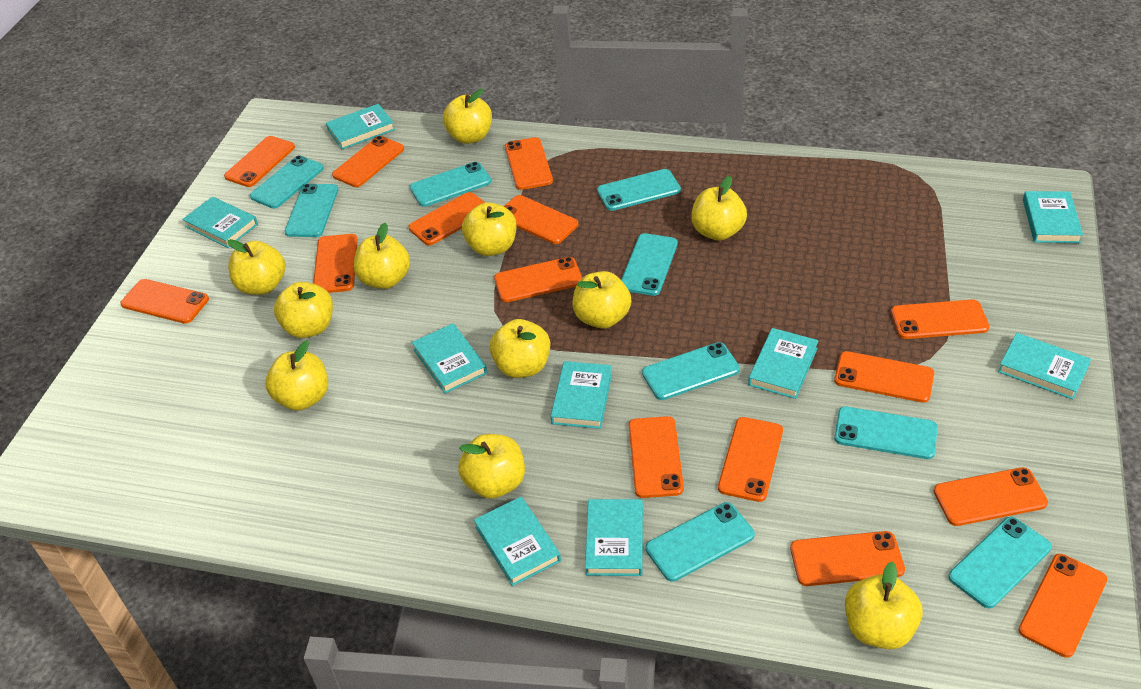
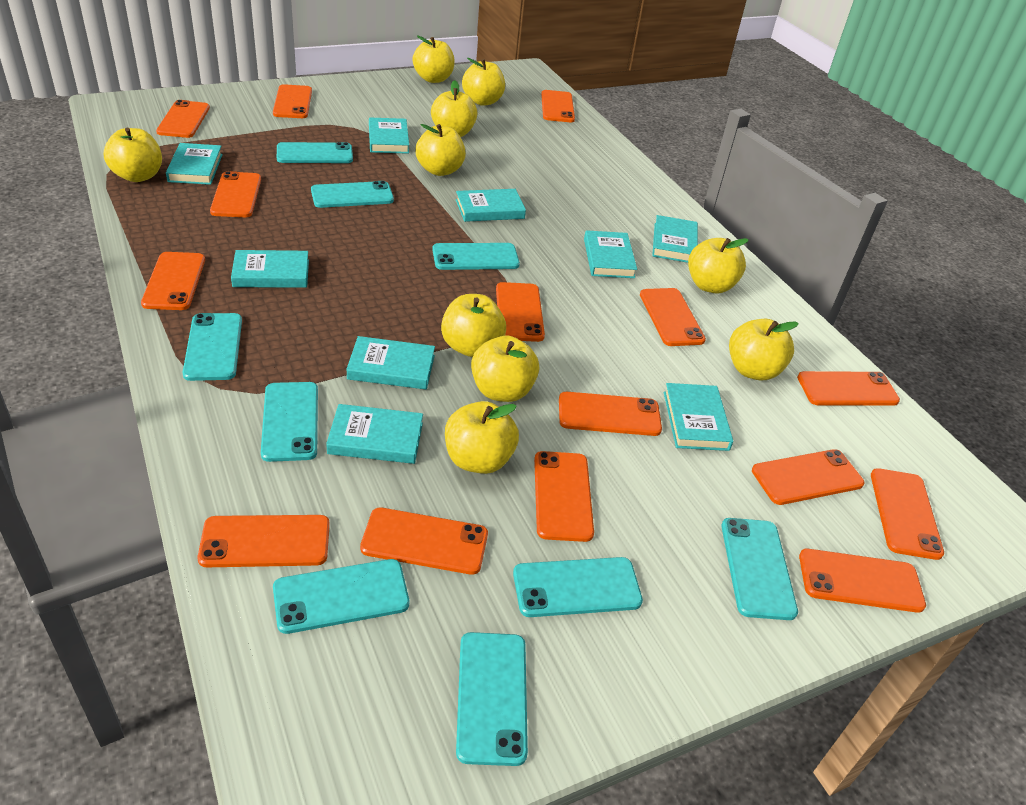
yellow apple: 11 -> 10

